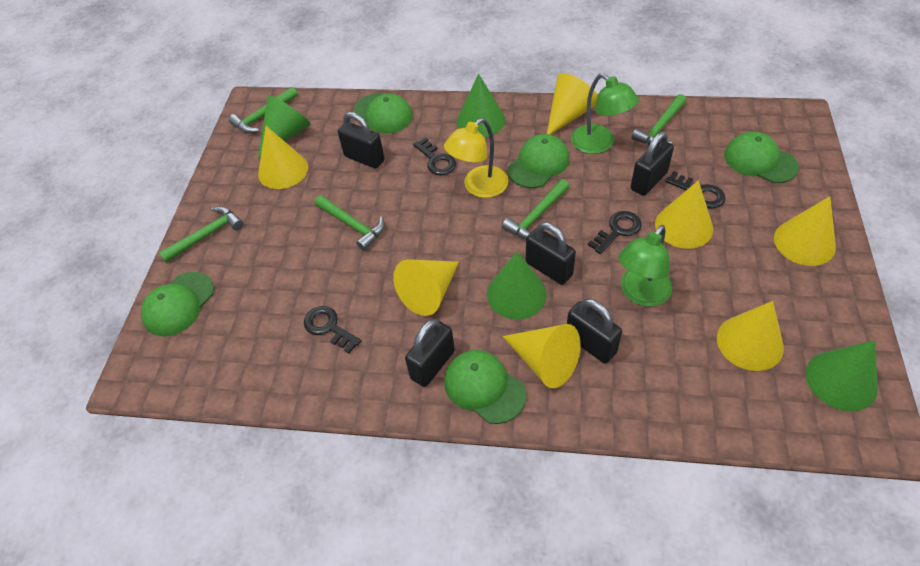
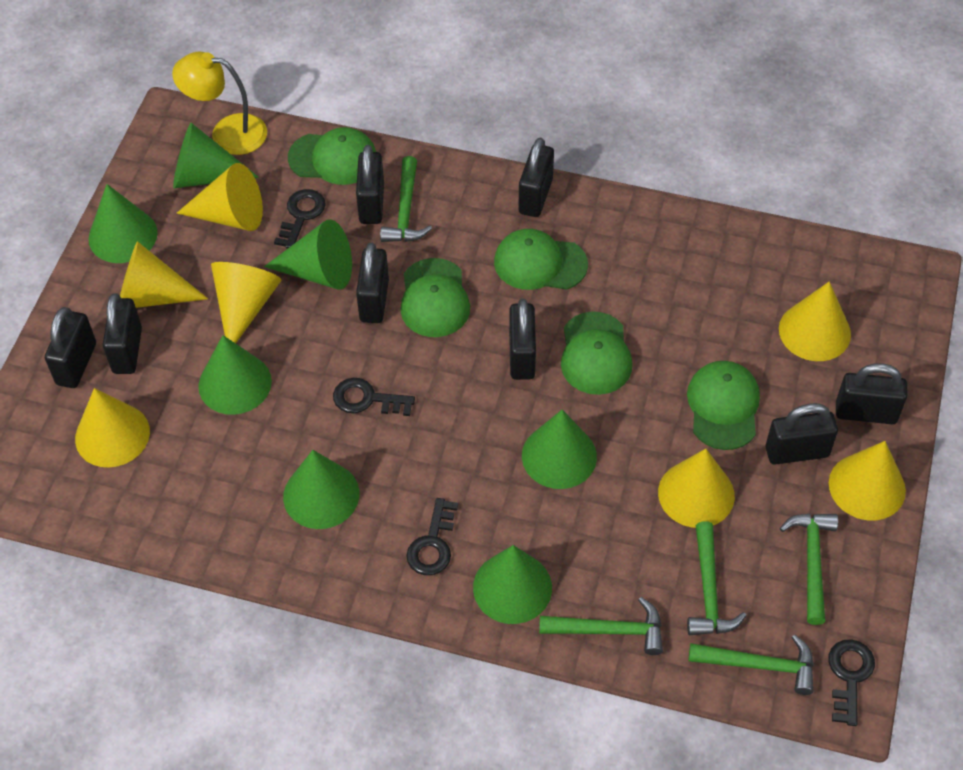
black padlock: 5 -> 8
green cone: 4 -> 7
green lamp: 2 -> 0

